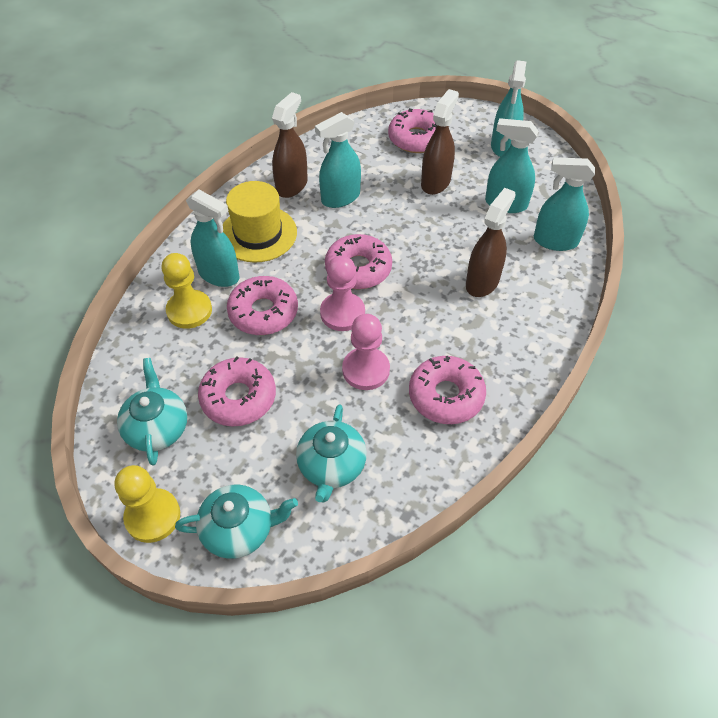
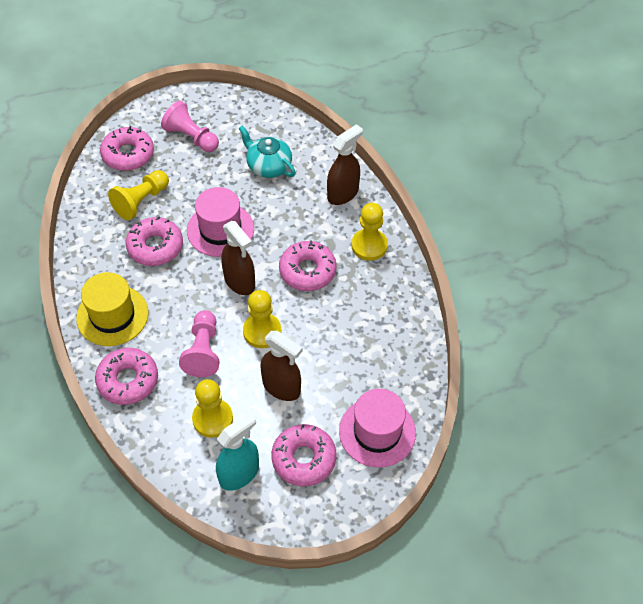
pink hat: 0 -> 2
turquoise spray bottle: 5 -> 1
turquoise teapot: 3 -> 1
yellow pawn: 2 -> 4

